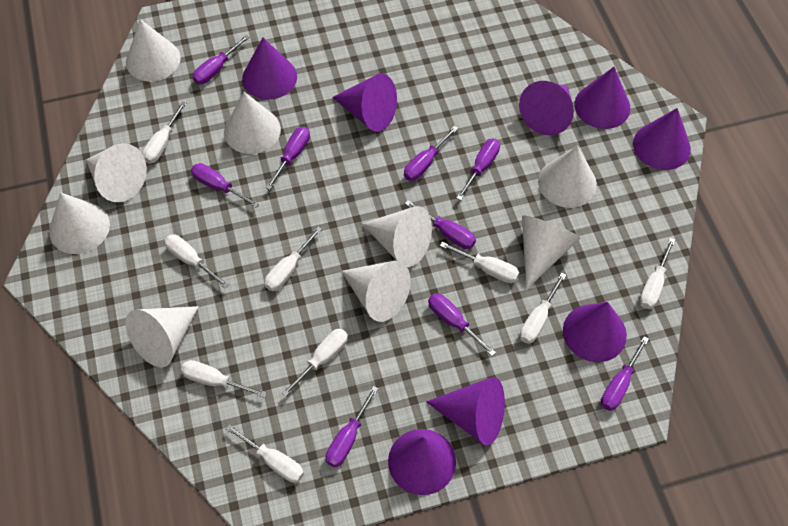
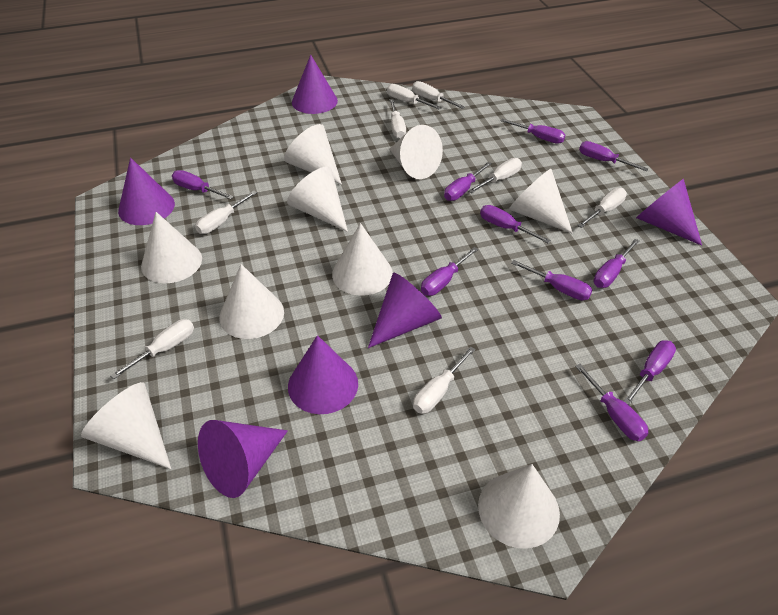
purple cone: 8 -> 6
purple screwdriver: 9 -> 10
white screwdriver: 9 -> 8

